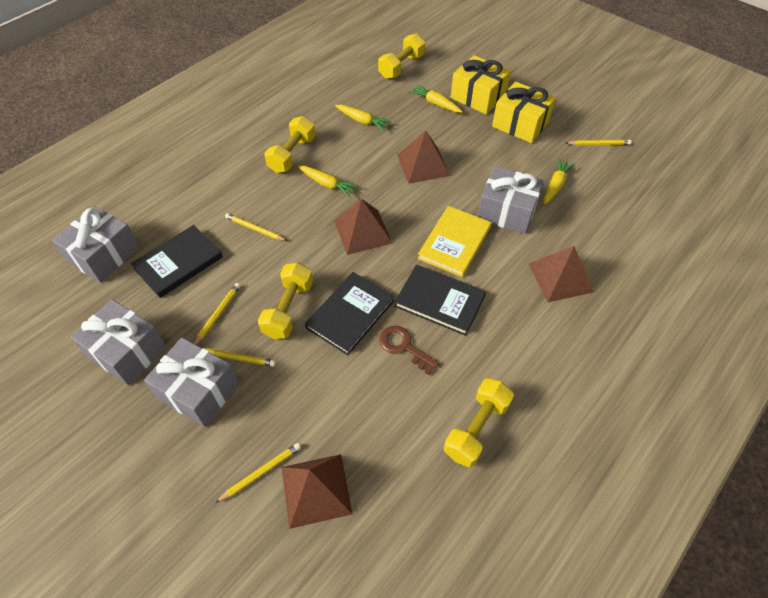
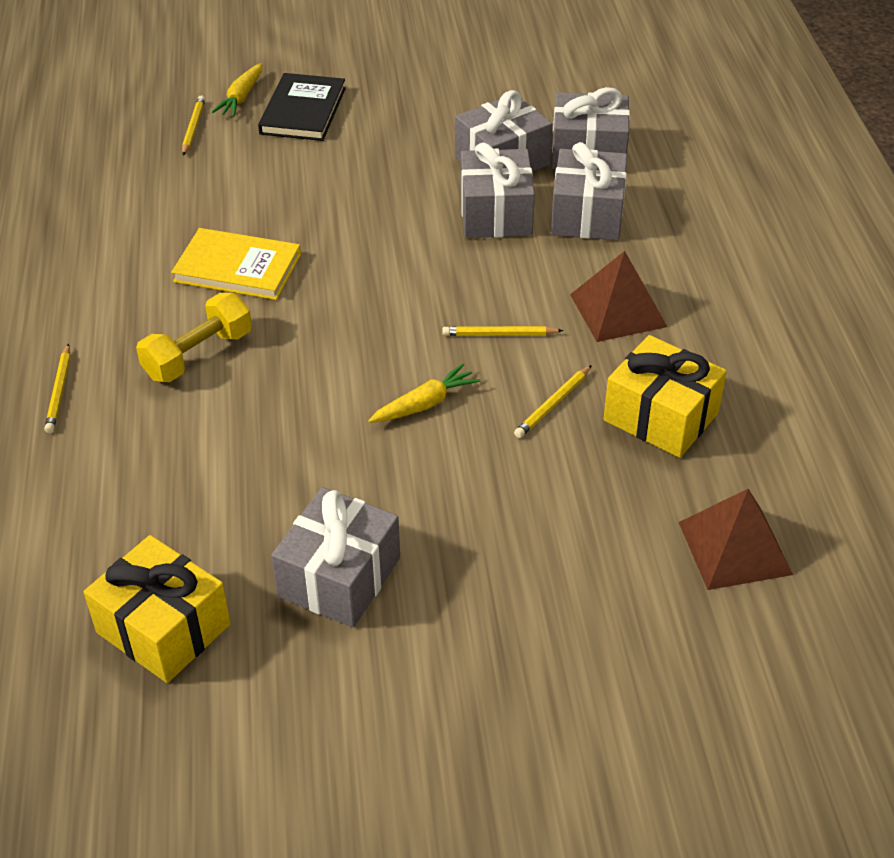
black book: 3 -> 1
brown key: 1 -> 0
brown pyramid: 4 -> 2
grey gift: 4 -> 5
yellow carrot: 4 -> 2
yellow dumbbell: 4 -> 1
yellow pencil: 5 -> 4

